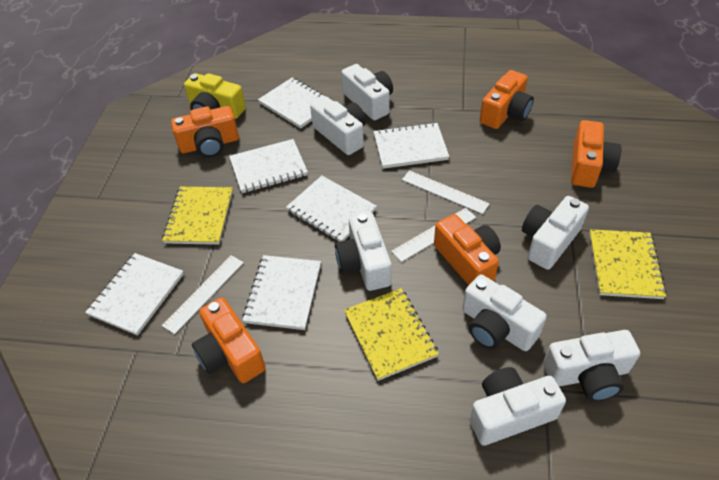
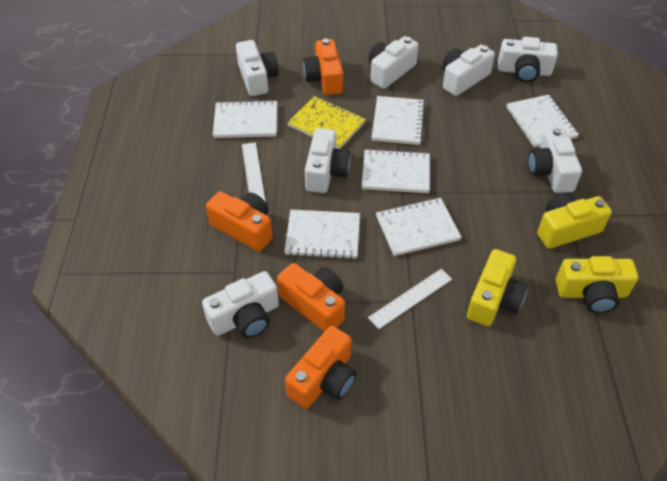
orange camera: 5 -> 4
white ruler: 3 -> 2
yellow camera: 1 -> 3
yellow notebook: 3 -> 1

